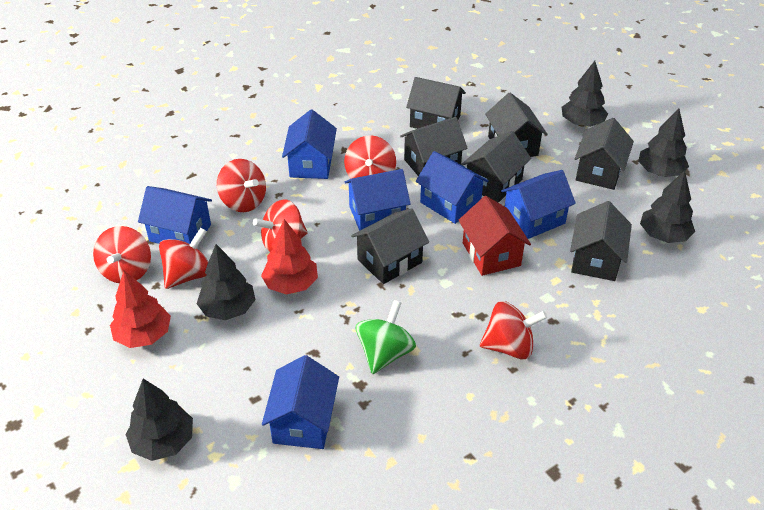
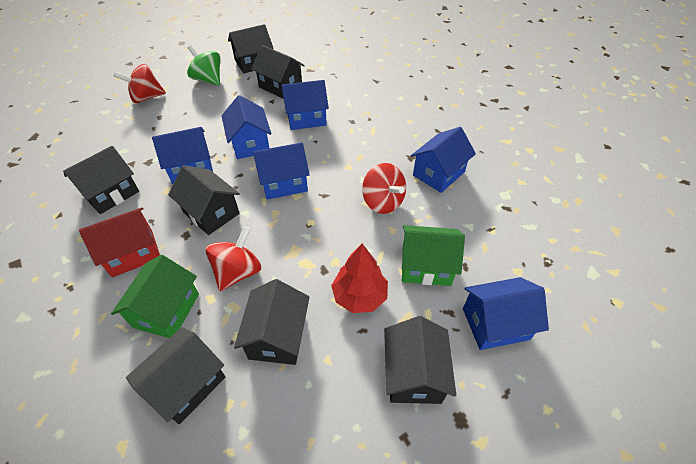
black tree: 5 -> 0
green house: 0 -> 2
red spinning top: 6 -> 3
red tree: 2 -> 1

